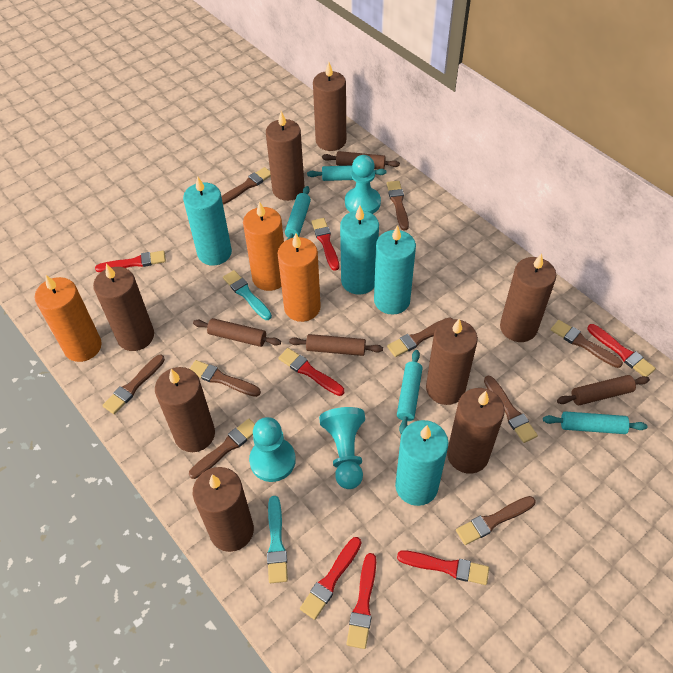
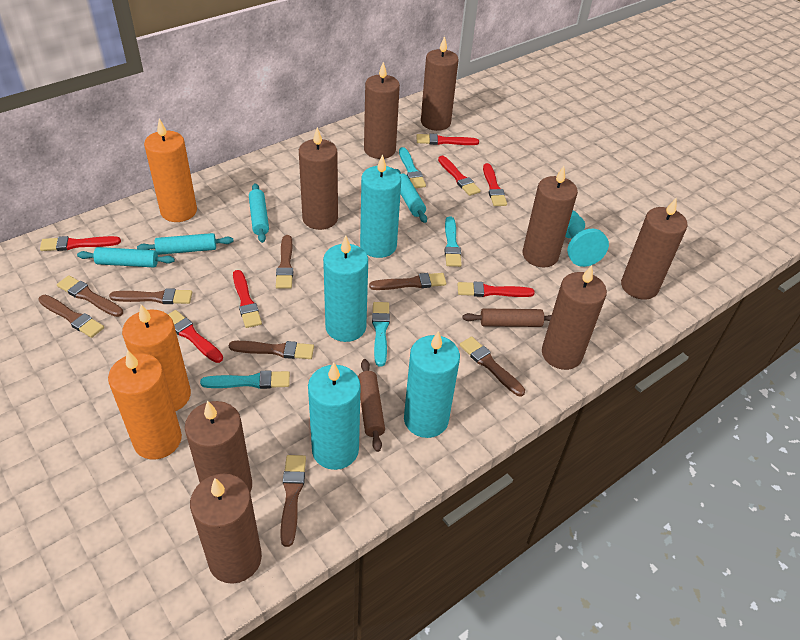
brown brush: 9 -> 8
brown rolling pin: 4 -> 2
turquoise brush: 2 -> 4
turquoise pawn: 3 -> 1

